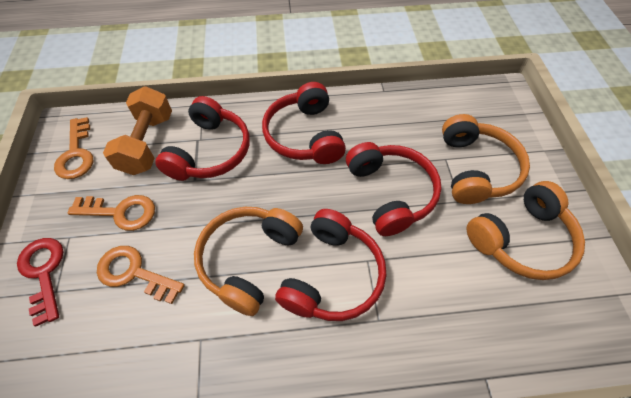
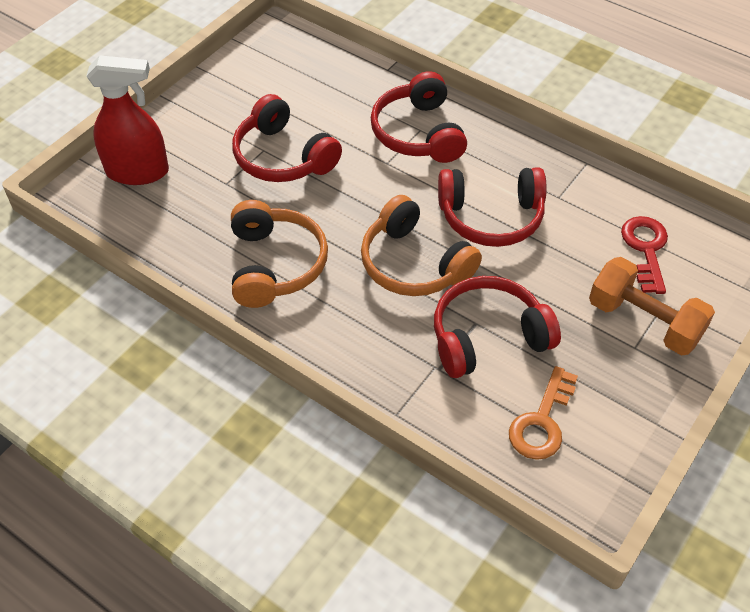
orange headphones: 3 -> 2
orange key: 3 -> 1
red spray bottle: 0 -> 1

